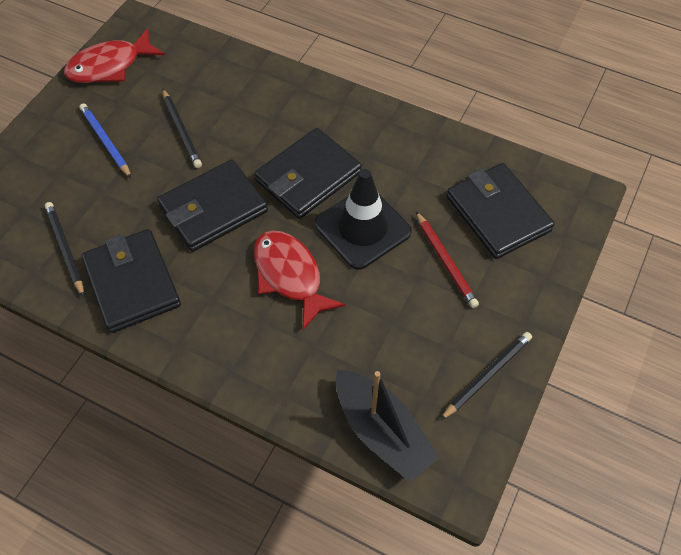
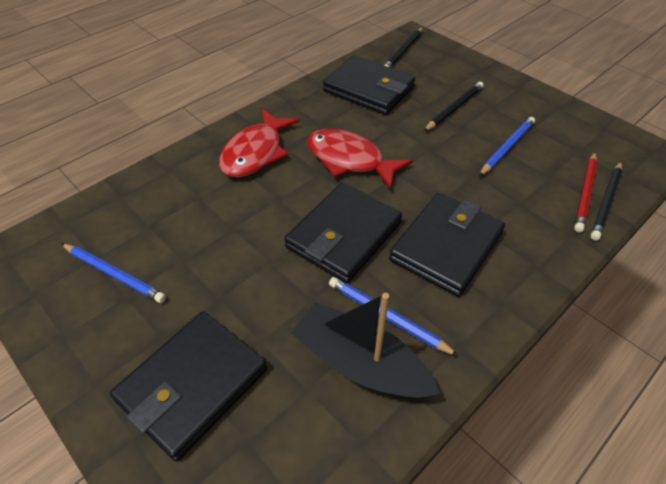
black traffic cone: 1 -> 0
blue pencil: 1 -> 3

